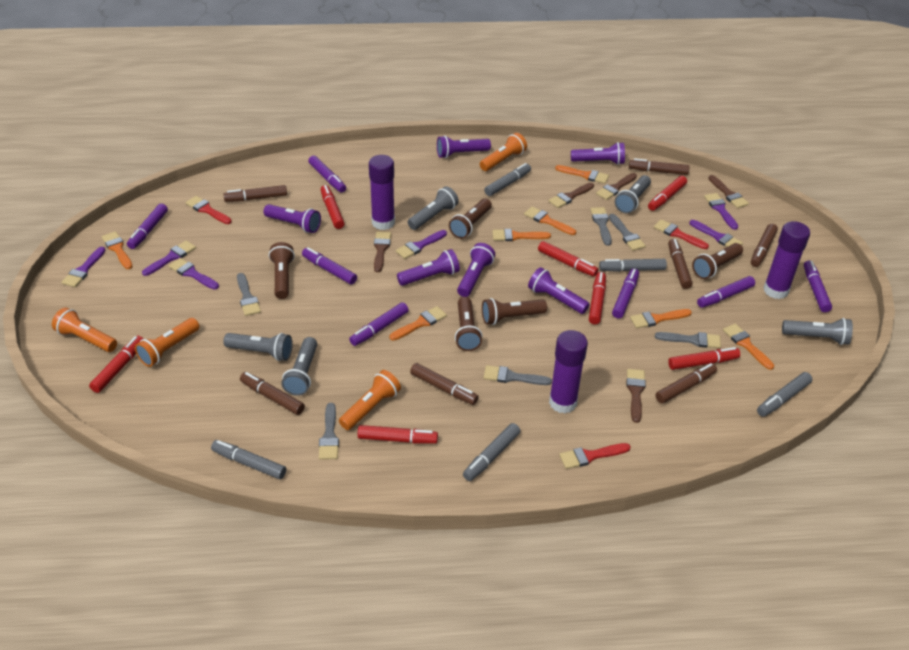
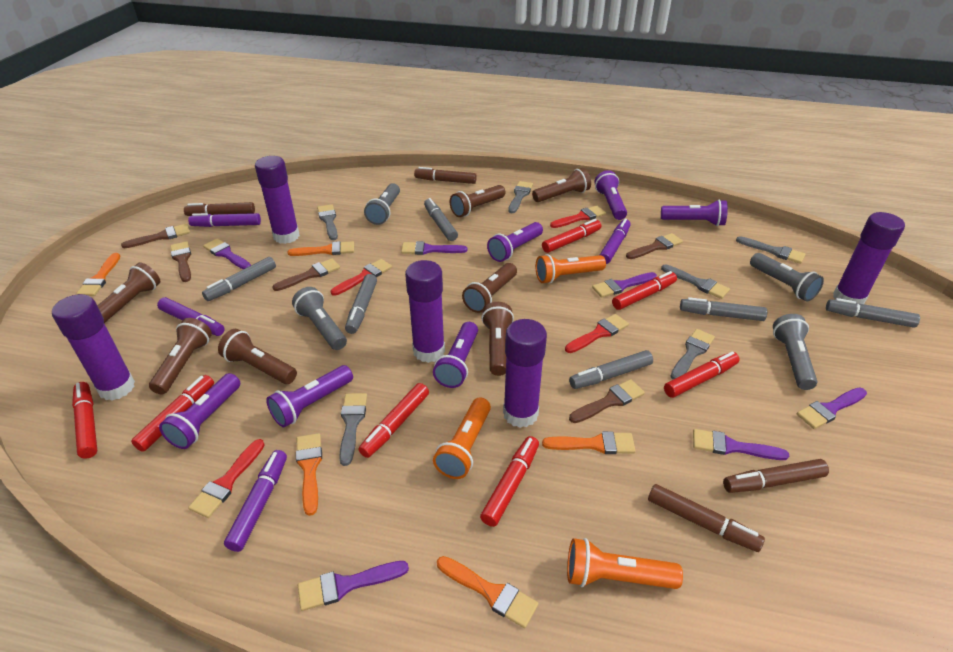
brown flashlight: 5 -> 7
brown marker: 7 -> 4
grey flashlight: 5 -> 4
grey marker: 5 -> 6
orange brush: 7 -> 5
orange flashlight: 4 -> 3
purple glue stick: 3 -> 5
purple marker: 7 -> 4
red brush: 3 -> 4

